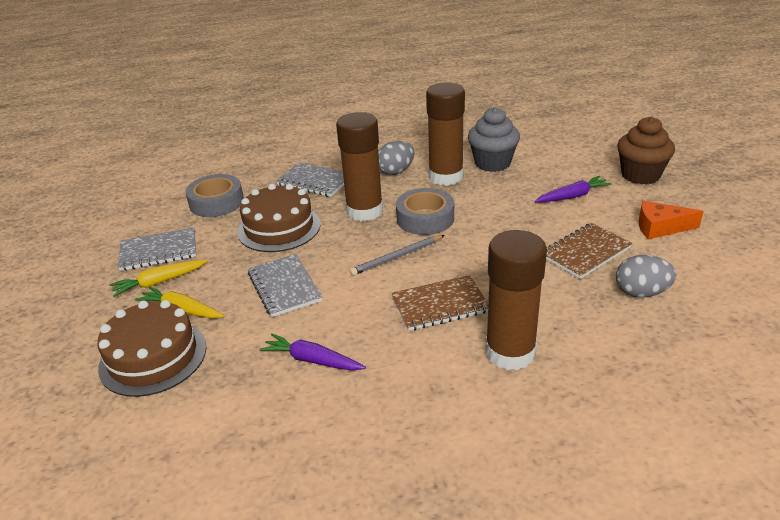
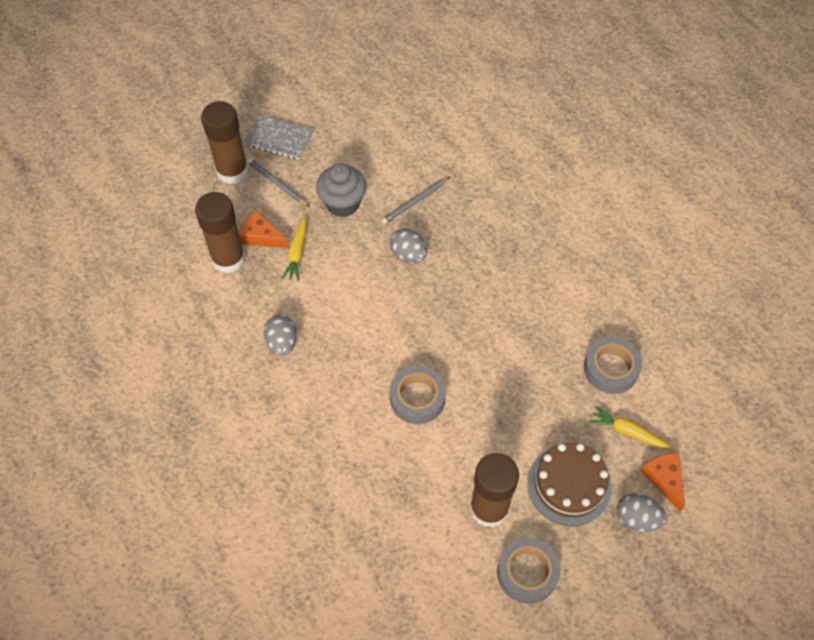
brown cake: 2 -> 1
brown cupcake: 1 -> 0
brown notebook: 2 -> 0
grey egg: 2 -> 3
grey notebook: 3 -> 1
grey pencil: 1 -> 2
grey tape: 2 -> 3
orange cheese: 1 -> 2
purple carrot: 2 -> 0

